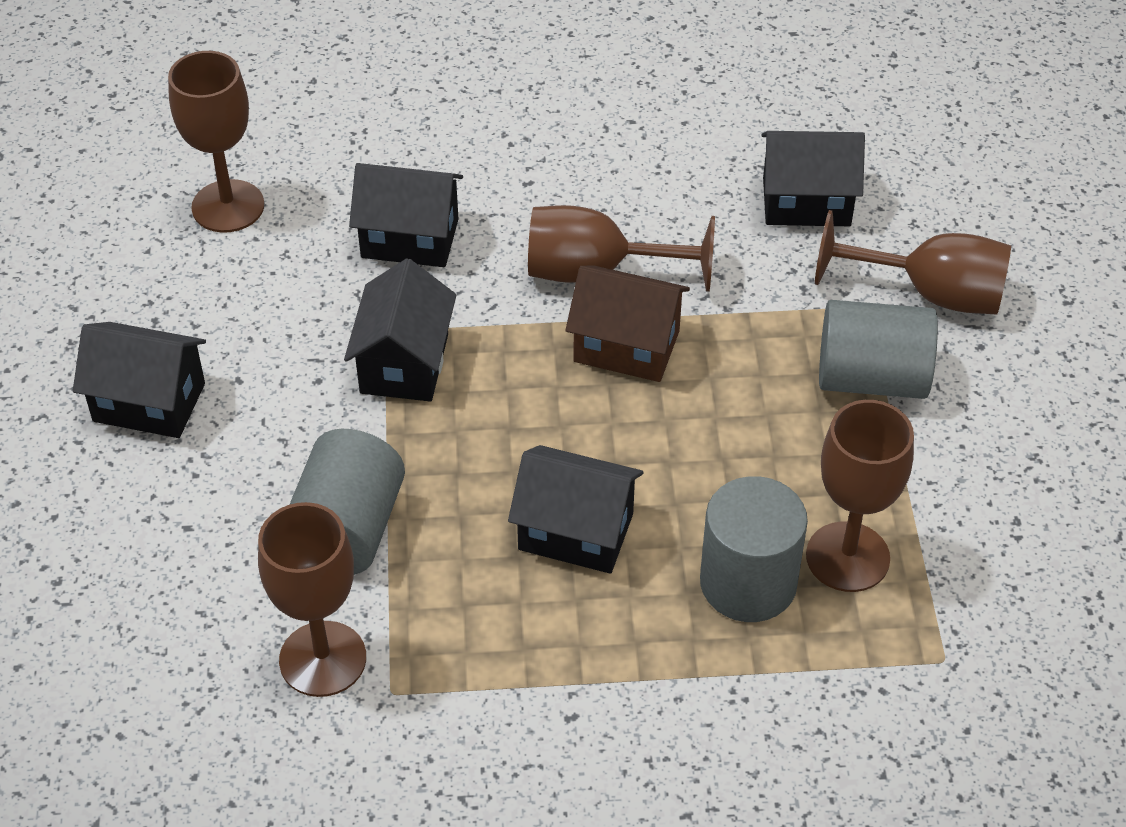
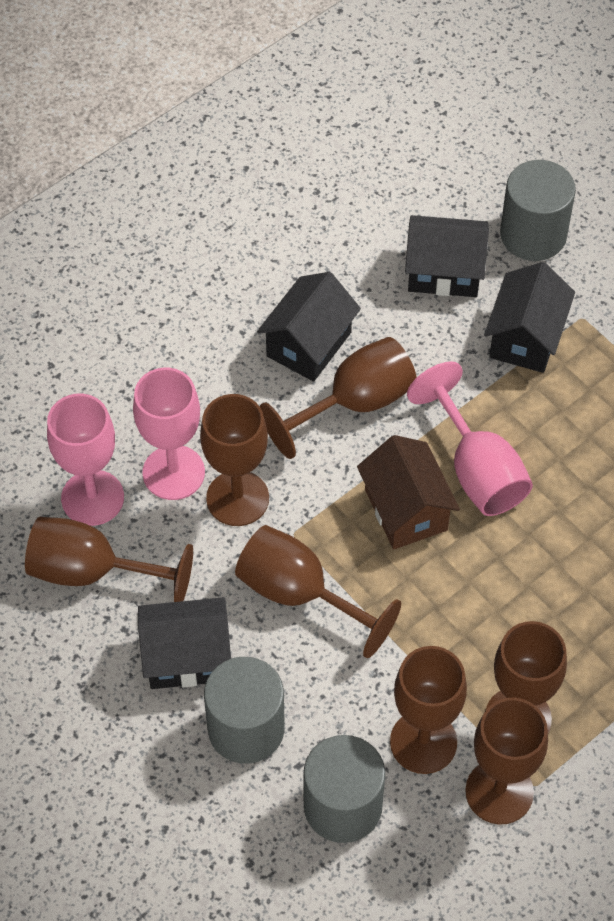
black house: 5 -> 4
brown goblet: 5 -> 7
pink goblet: 0 -> 3

